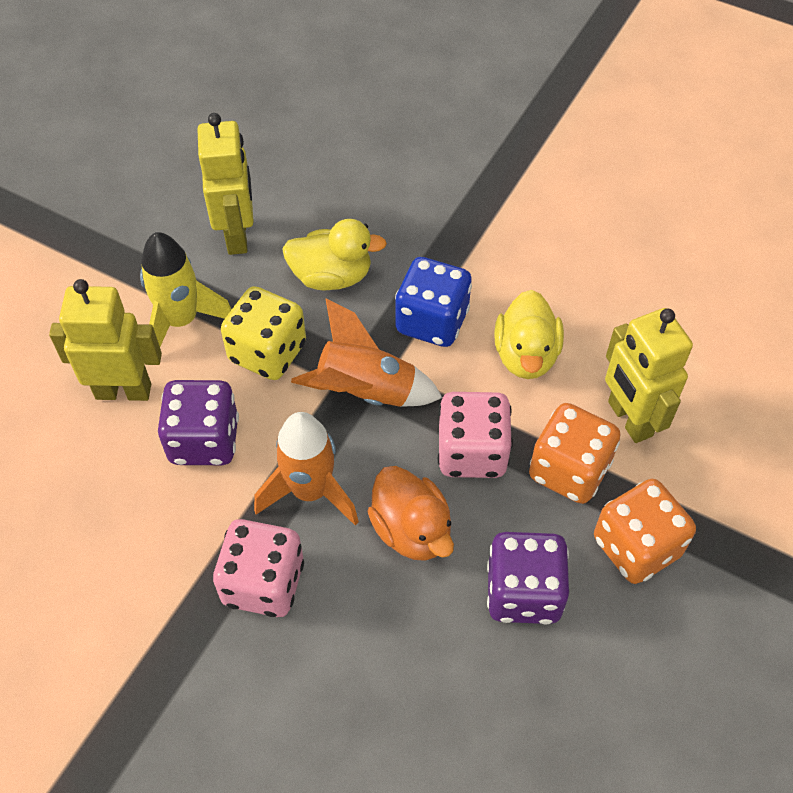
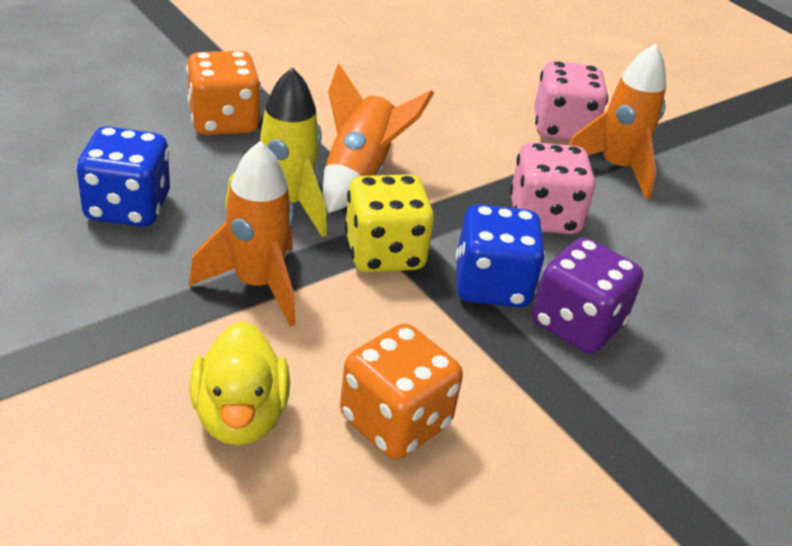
blue dice: 1 -> 2
orange duck: 1 -> 0
orange rocket: 2 -> 3
purple dice: 2 -> 1
yellow duck: 2 -> 1
yellow robot: 3 -> 0

